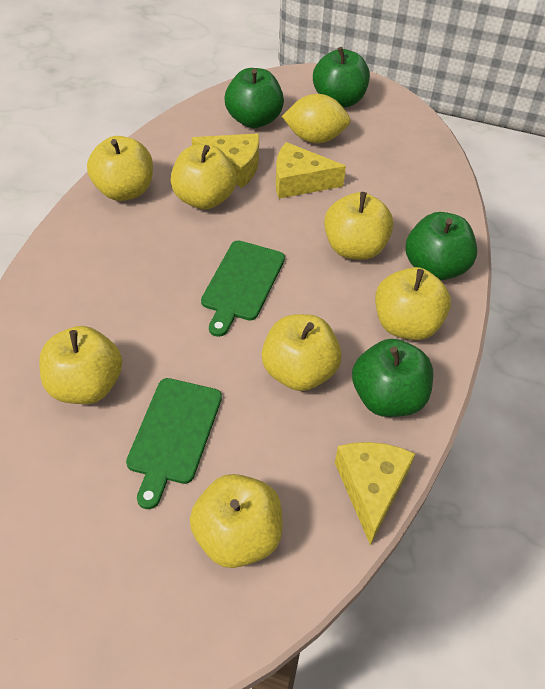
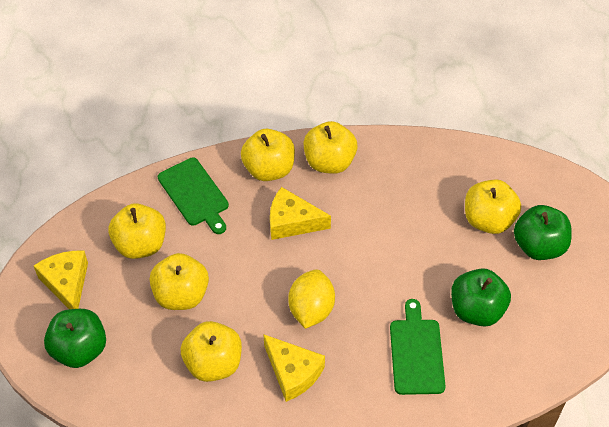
green apple: 4 -> 3
yellow apple: 7 -> 6

